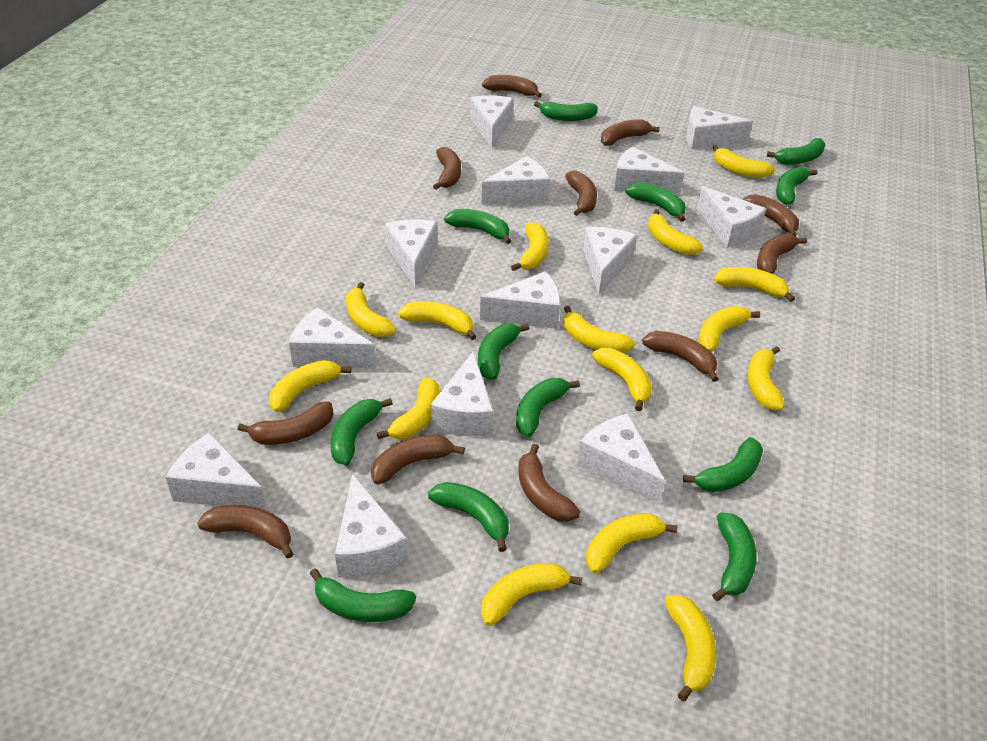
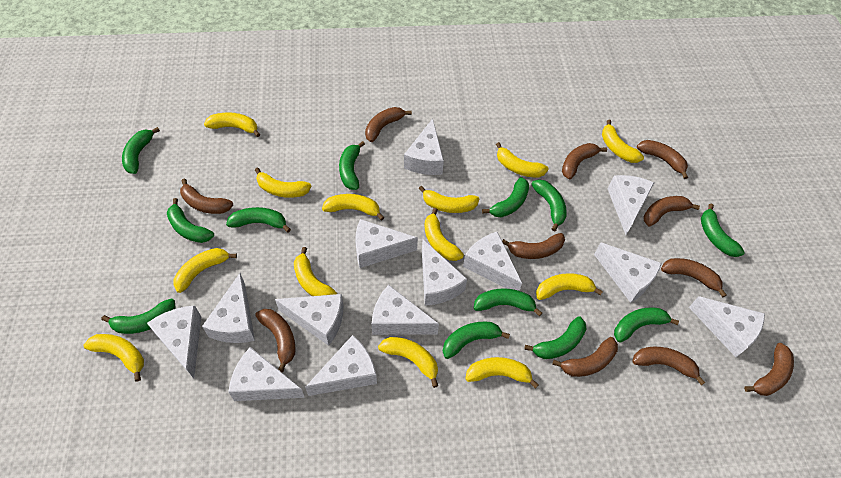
yellow banana: 15 -> 13

